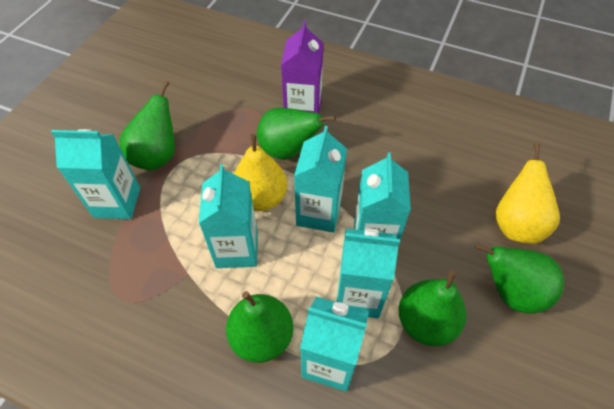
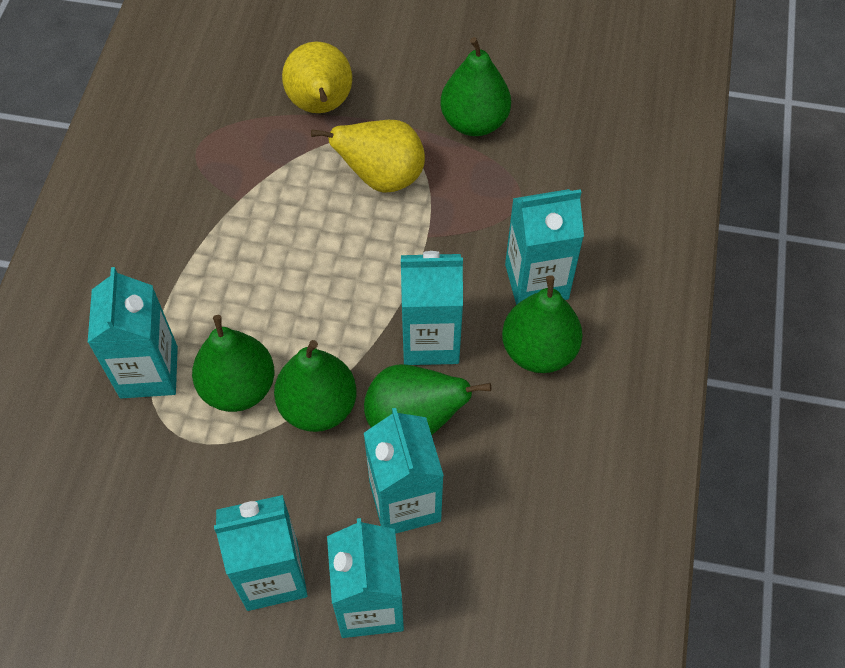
purple carton: 1 -> 0

